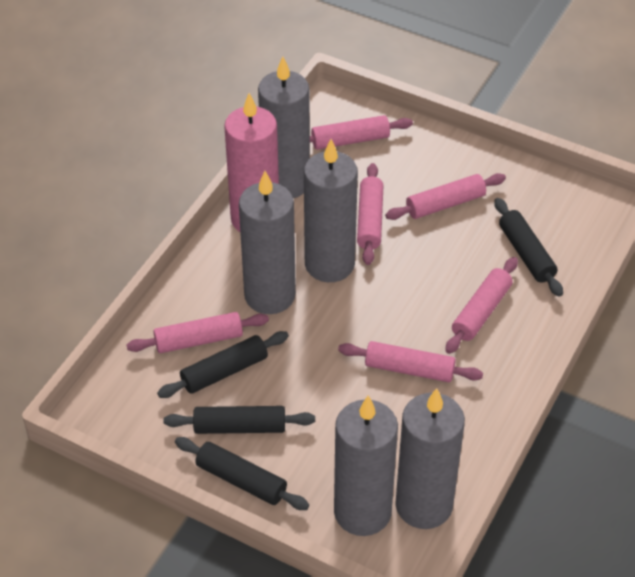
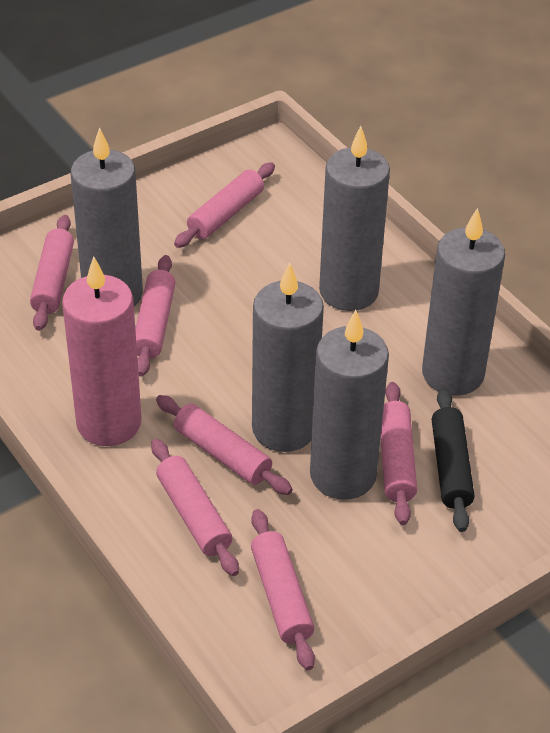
black rolling pin: 4 -> 1
pink rolling pin: 6 -> 7

